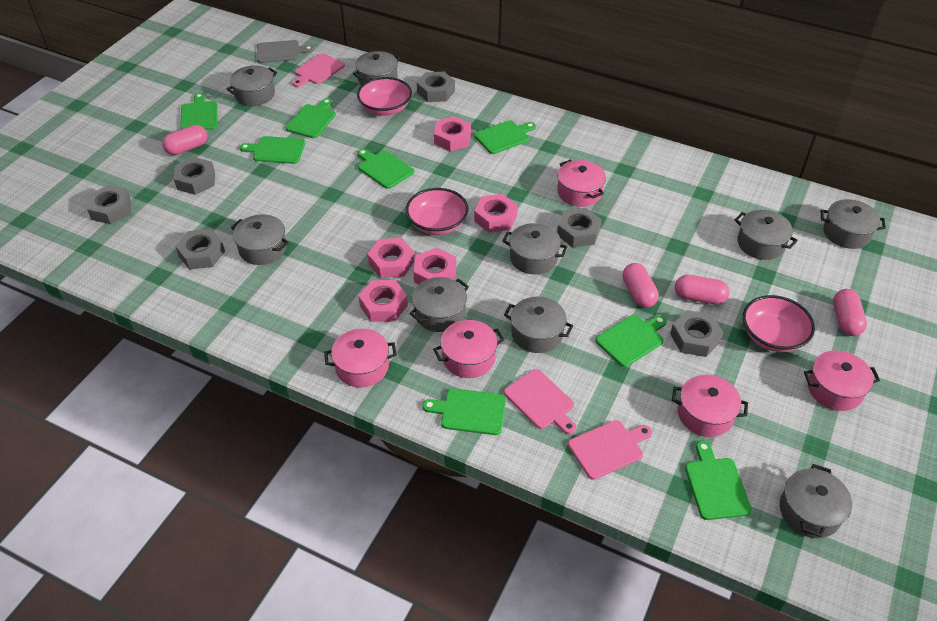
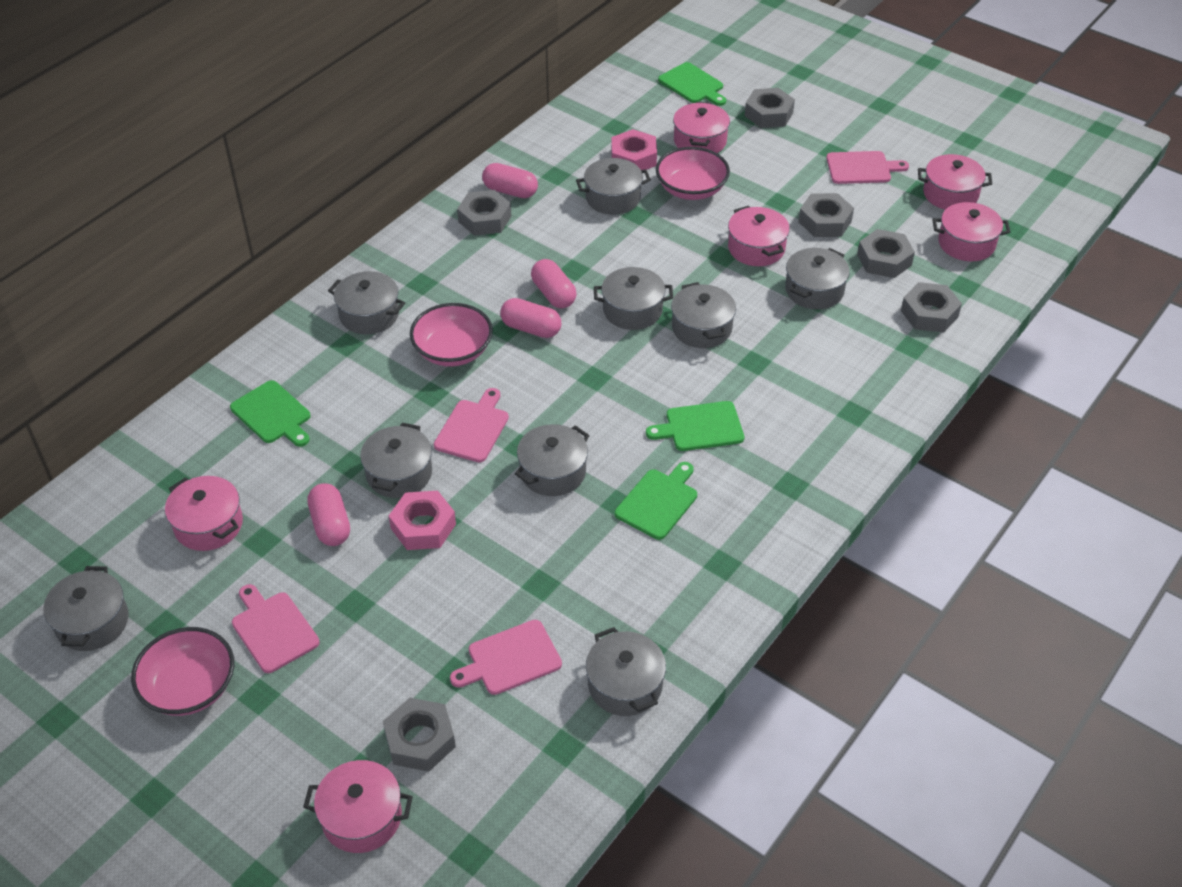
green cutting board: 8 -> 4
grey cutting board: 1 -> 0
pink cutting board: 3 -> 4
pink nut: 5 -> 2
pink pot: 5 -> 6

